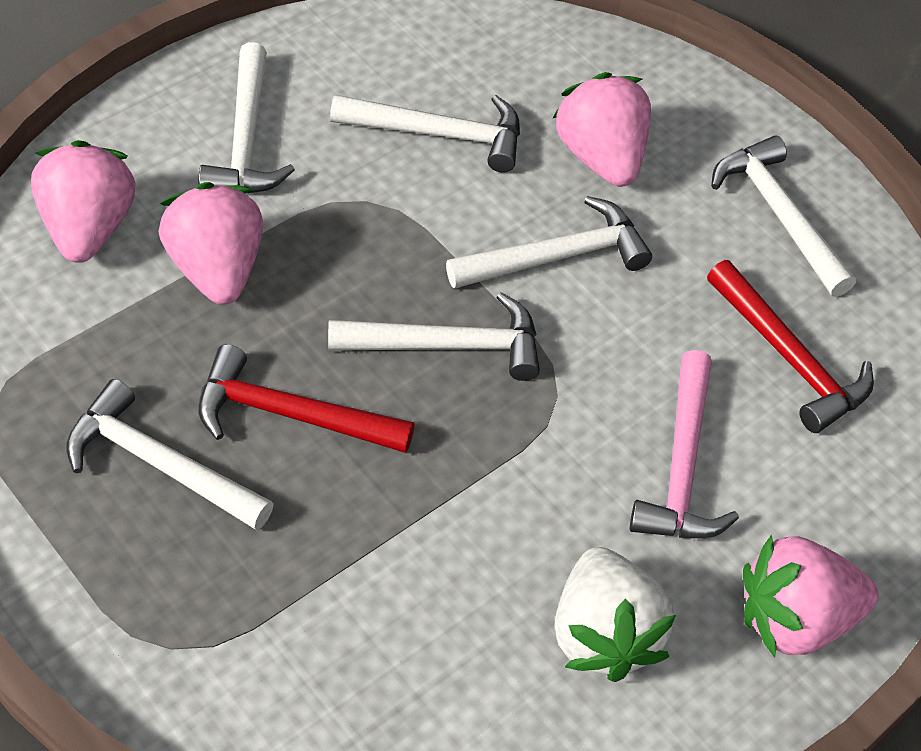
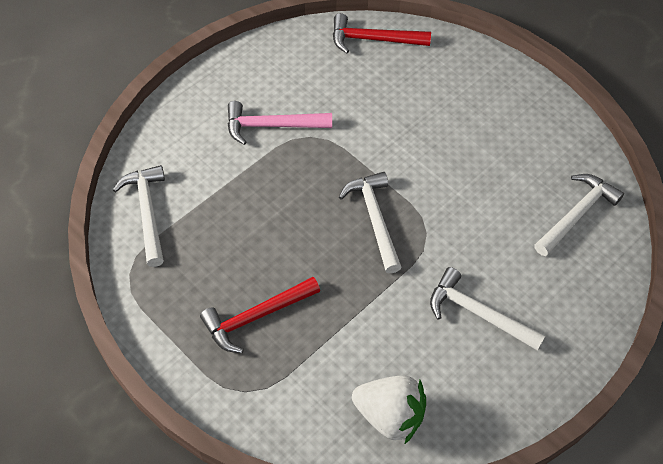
pink strawberry: 4 -> 0
white hammer: 6 -> 4

